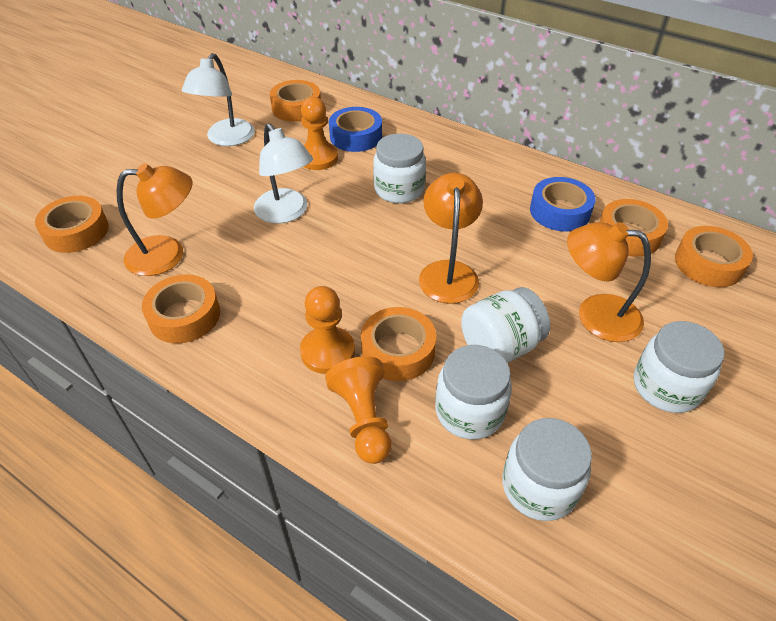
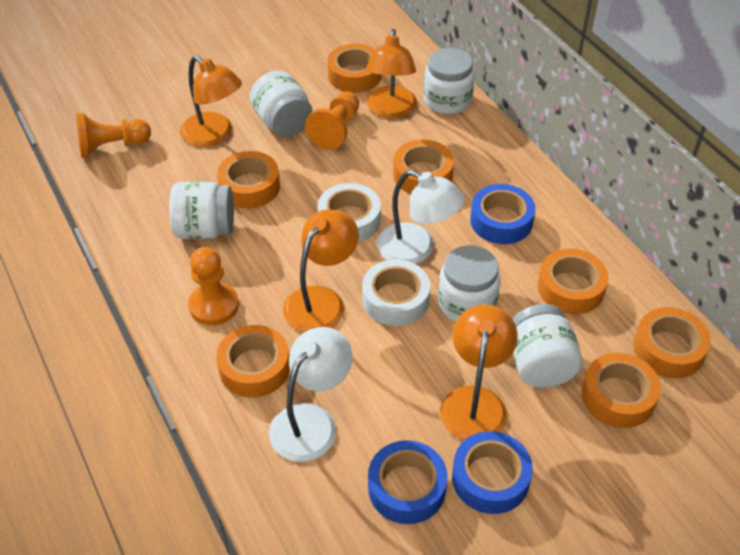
blue tape: 2 -> 3
orange lamp: 3 -> 4
orange tape: 6 -> 7
white tape: 0 -> 2

